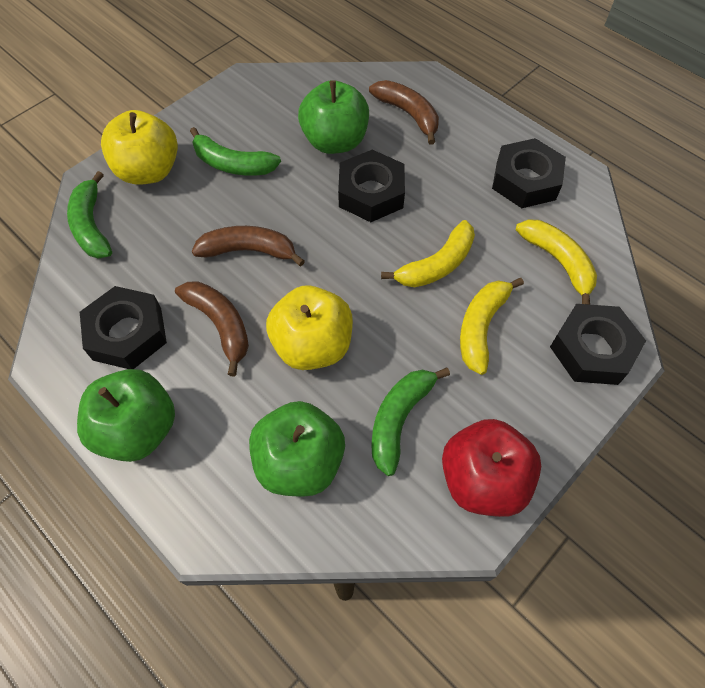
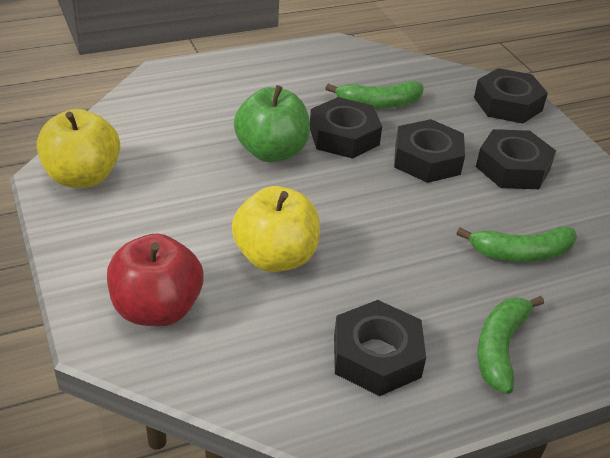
black nut: 4 -> 5
brown banana: 3 -> 0
green apple: 3 -> 1
yellow banana: 3 -> 0

